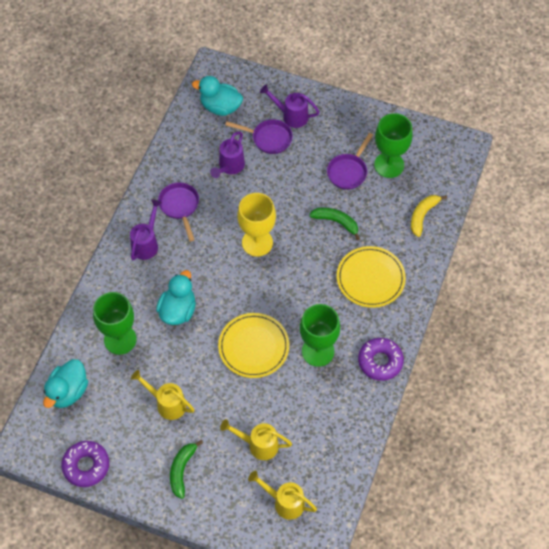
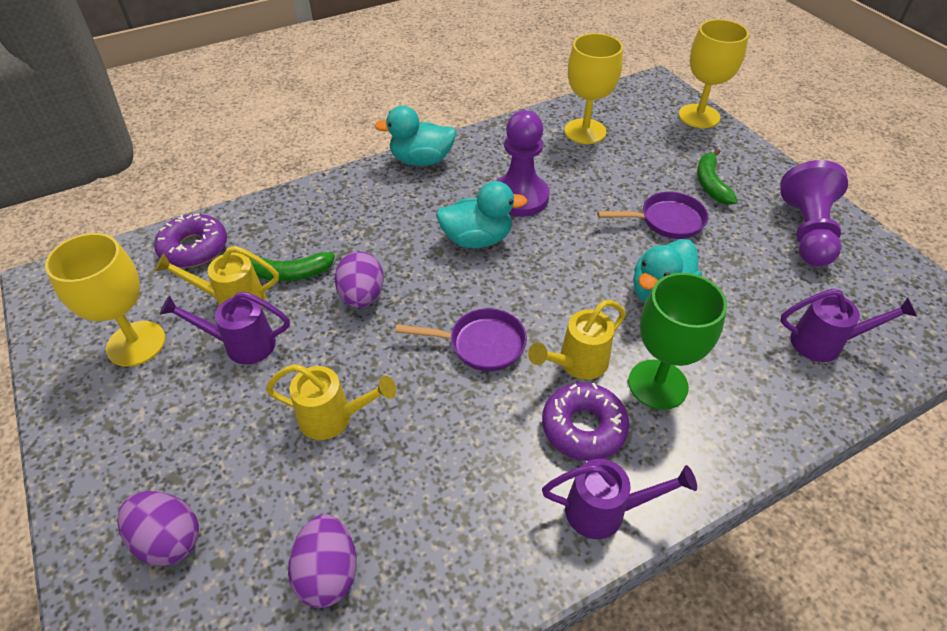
green goblet: 3 -> 1
purple egg: 0 -> 3
purple pan: 3 -> 2
purple pawn: 0 -> 2
yellow banana: 1 -> 0
yellow goblet: 1 -> 3
yellow plate: 2 -> 0

